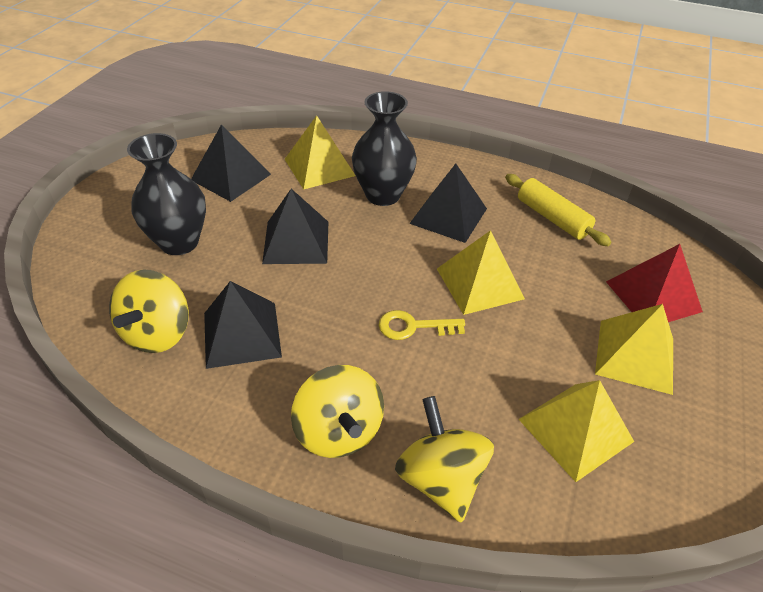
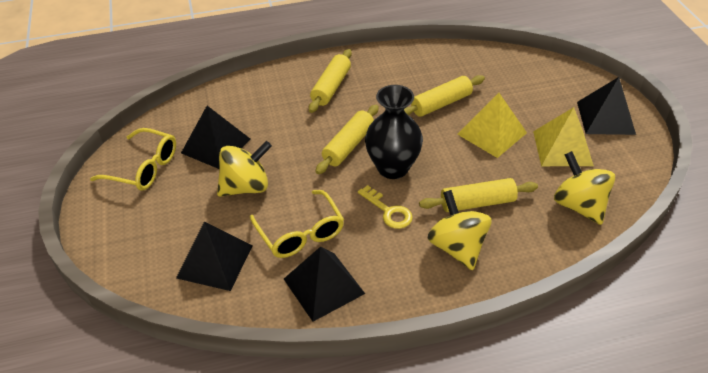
black vase: 2 -> 1
red pyramid: 1 -> 0
yellow glasses: 0 -> 2
yellow pyramid: 4 -> 2
yellow rolling pin: 1 -> 4

